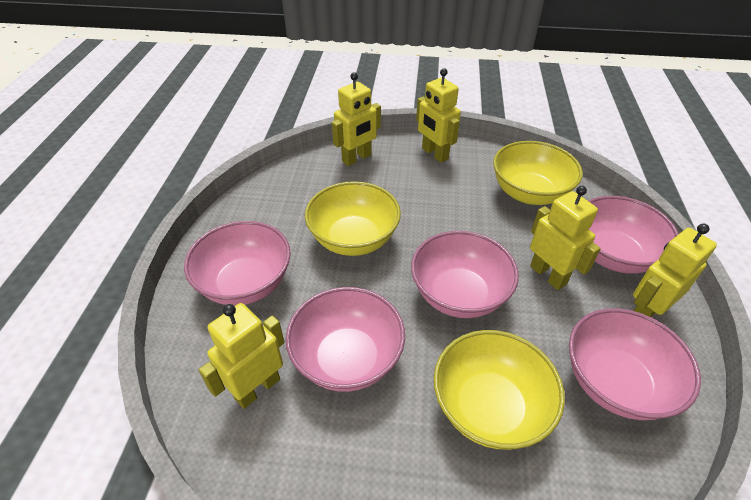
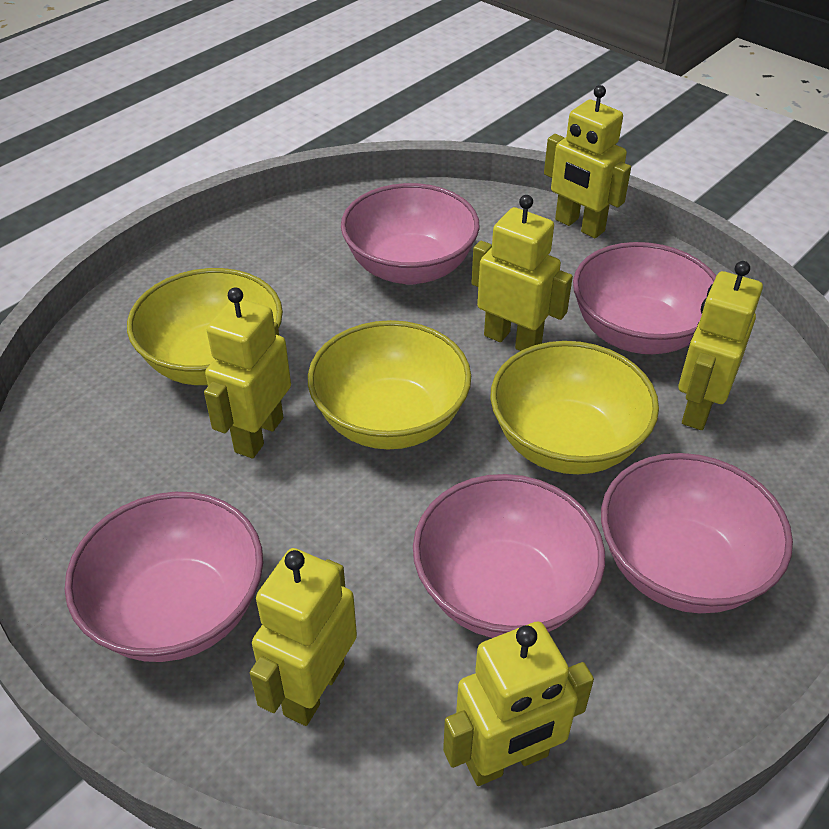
yellow robot: 5 -> 6

